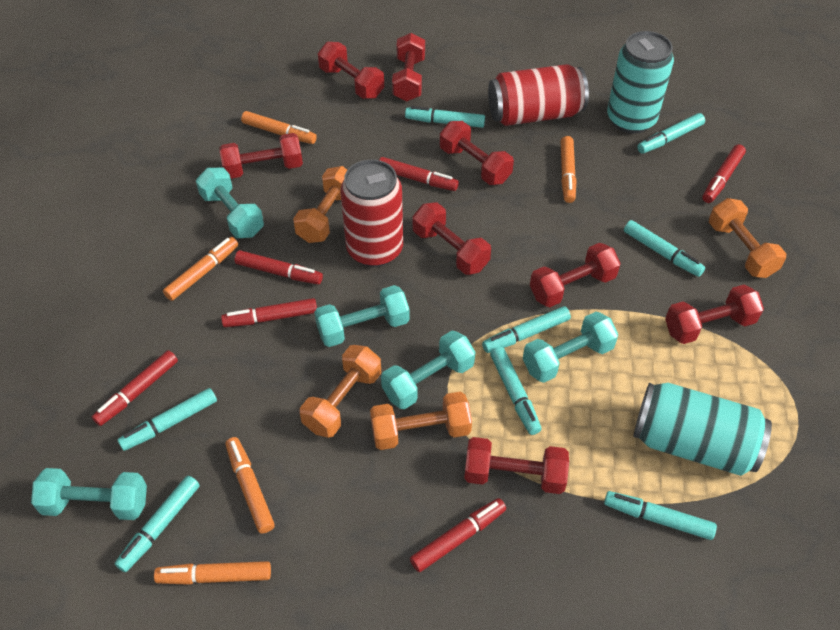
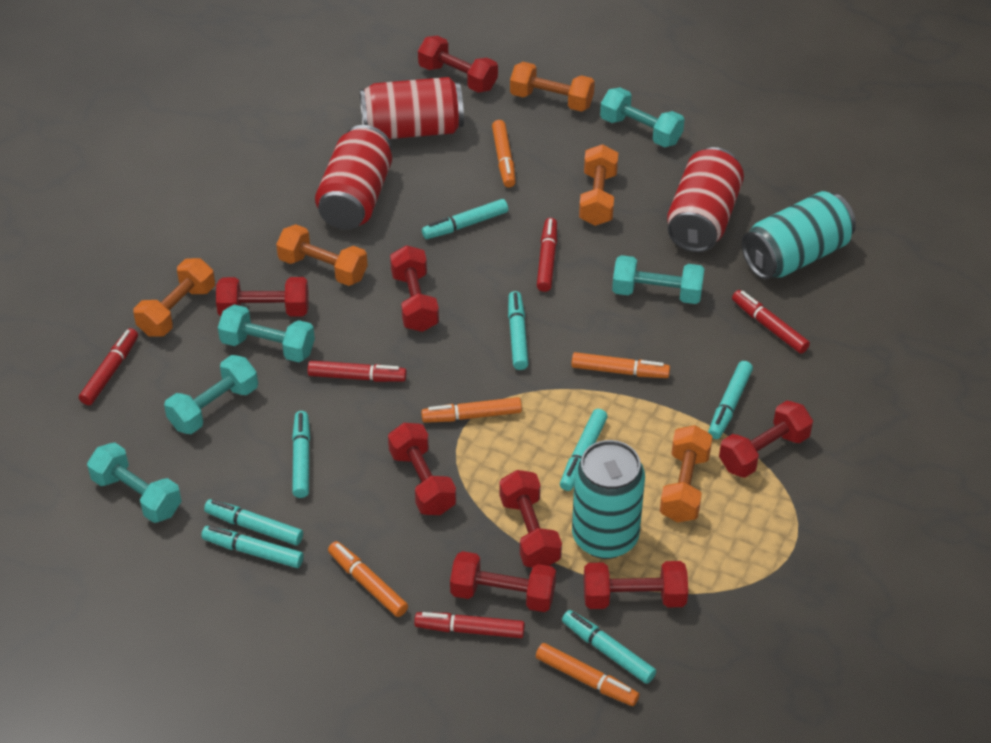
orange dumbbell: 4 -> 5
red can: 2 -> 3
red marker: 6 -> 5

